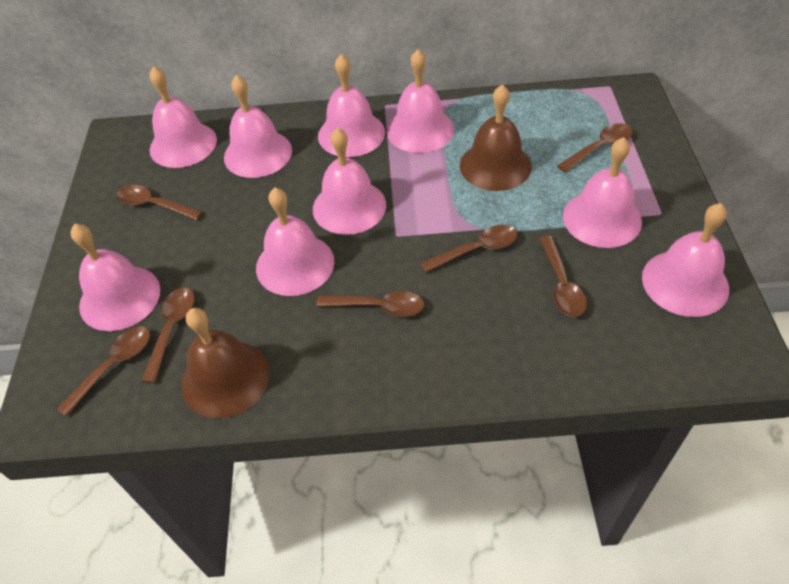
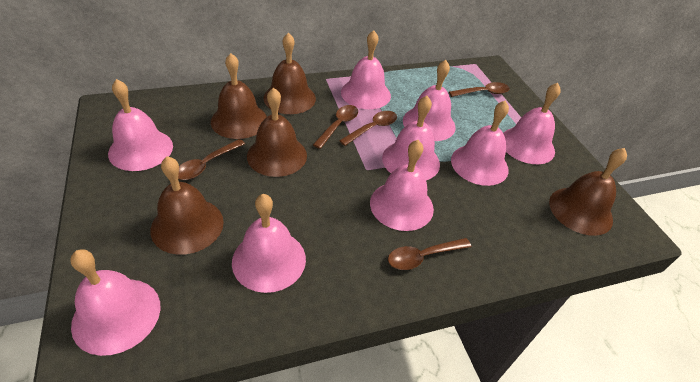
brown bell: 2 -> 5
brown spoon: 7 -> 5

